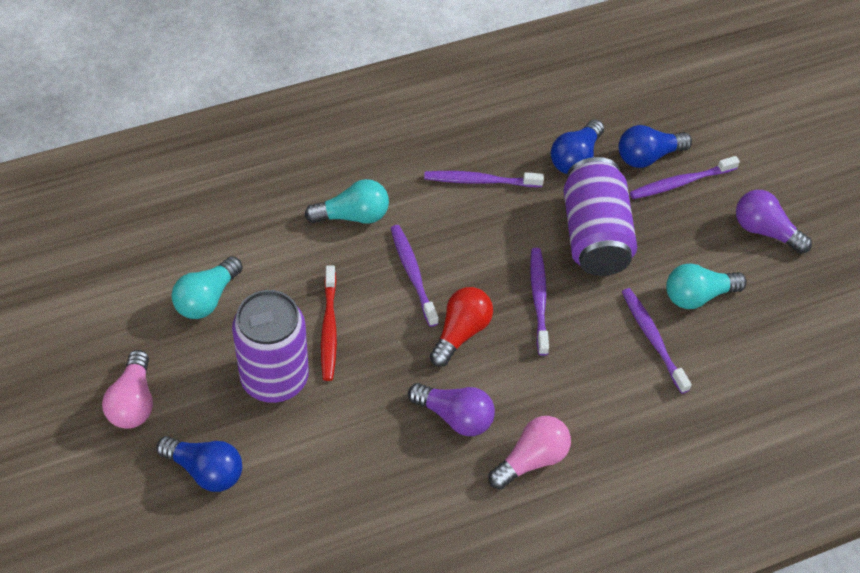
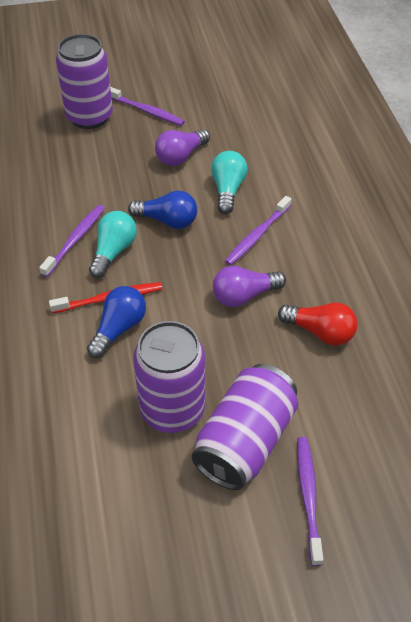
blue light bulb: 3 -> 2
pink light bulb: 2 -> 0
purple can: 2 -> 3
purple toothbrush: 5 -> 4
turquoise light bulb: 3 -> 2

